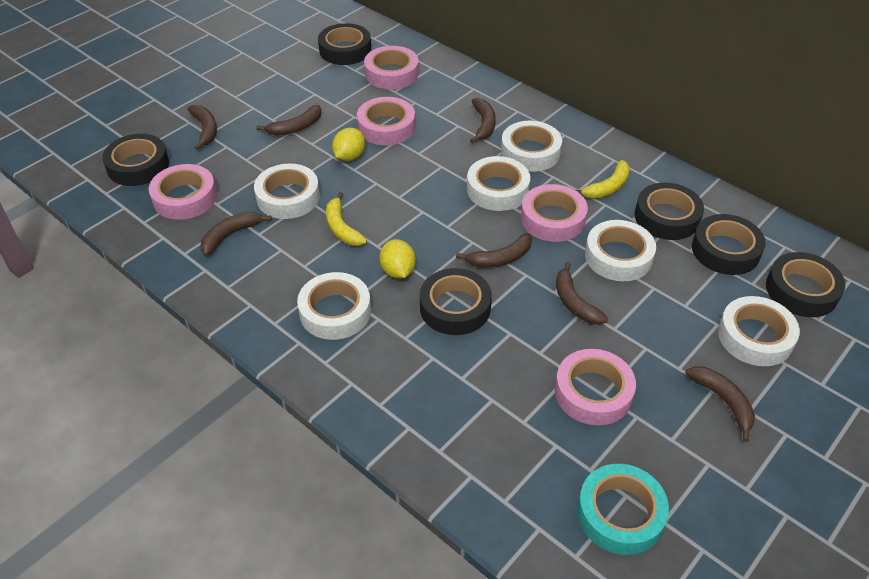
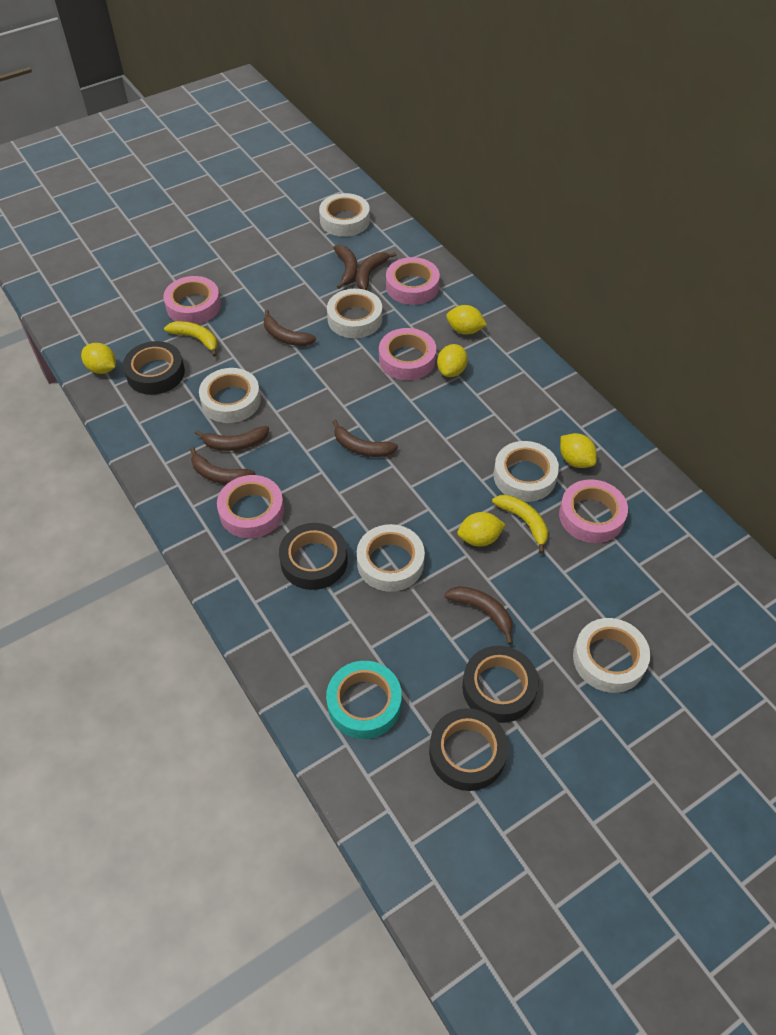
black tape: 6 -> 4
yellow lemon: 2 -> 5

